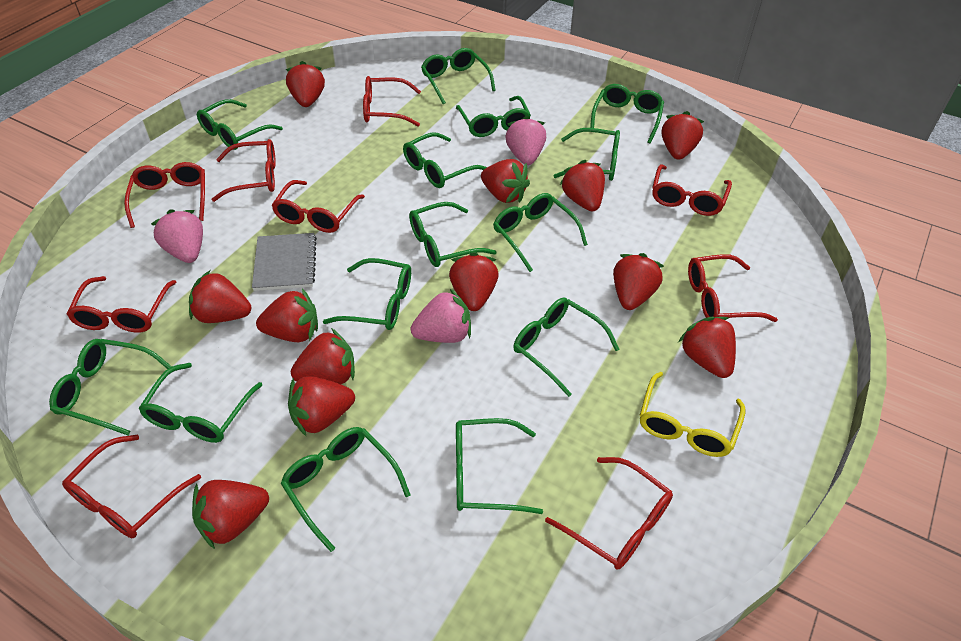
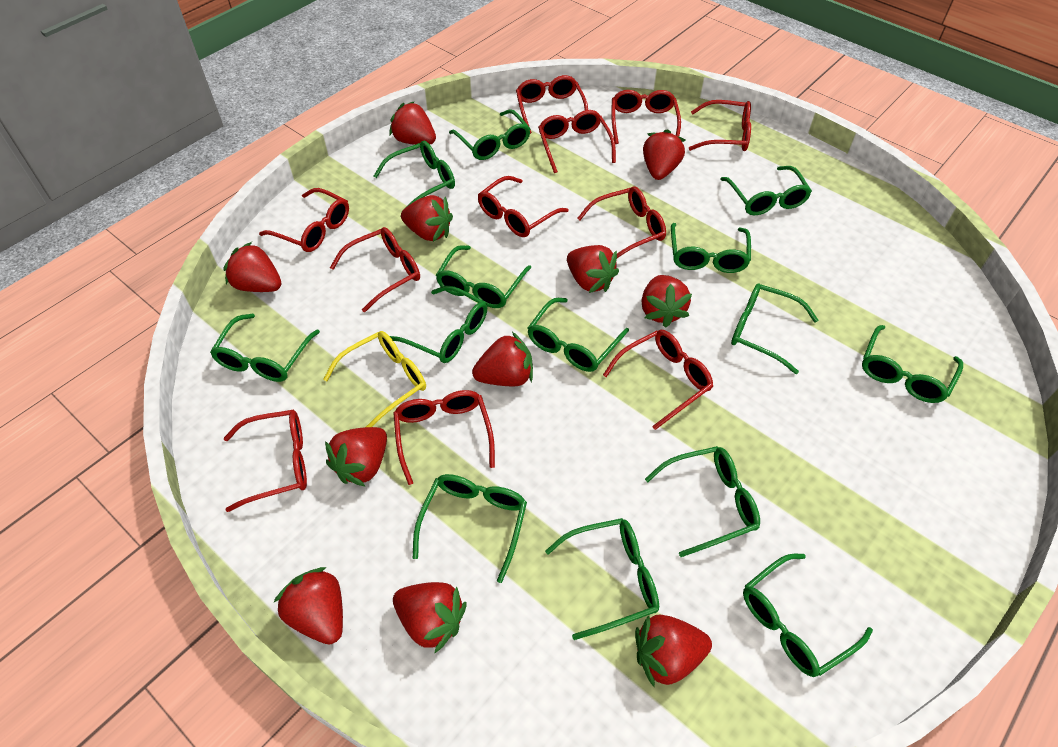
grey notebook: 1 -> 0
pink strawberry: 3 -> 0
red glasses: 9 -> 11
red strawberry: 12 -> 11

